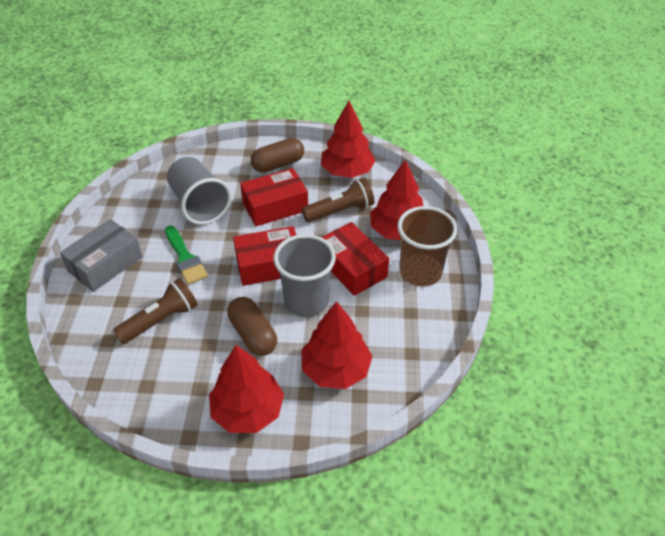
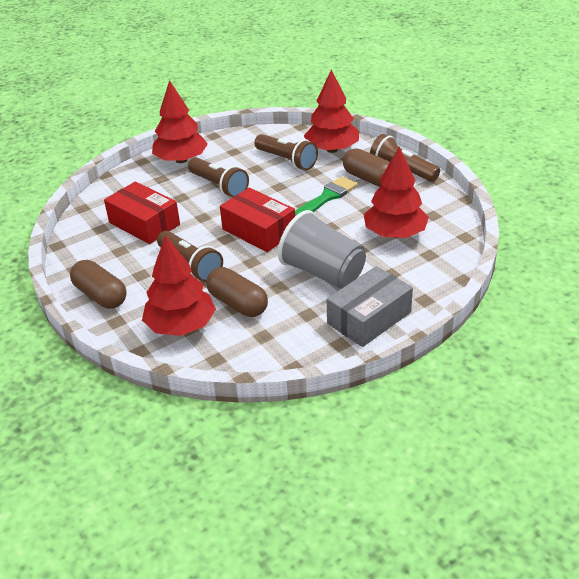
brown capsule: 2 -> 3
brown cup: 1 -> 0
brown flashlight: 2 -> 4
grey cup: 2 -> 1
red box: 3 -> 2

